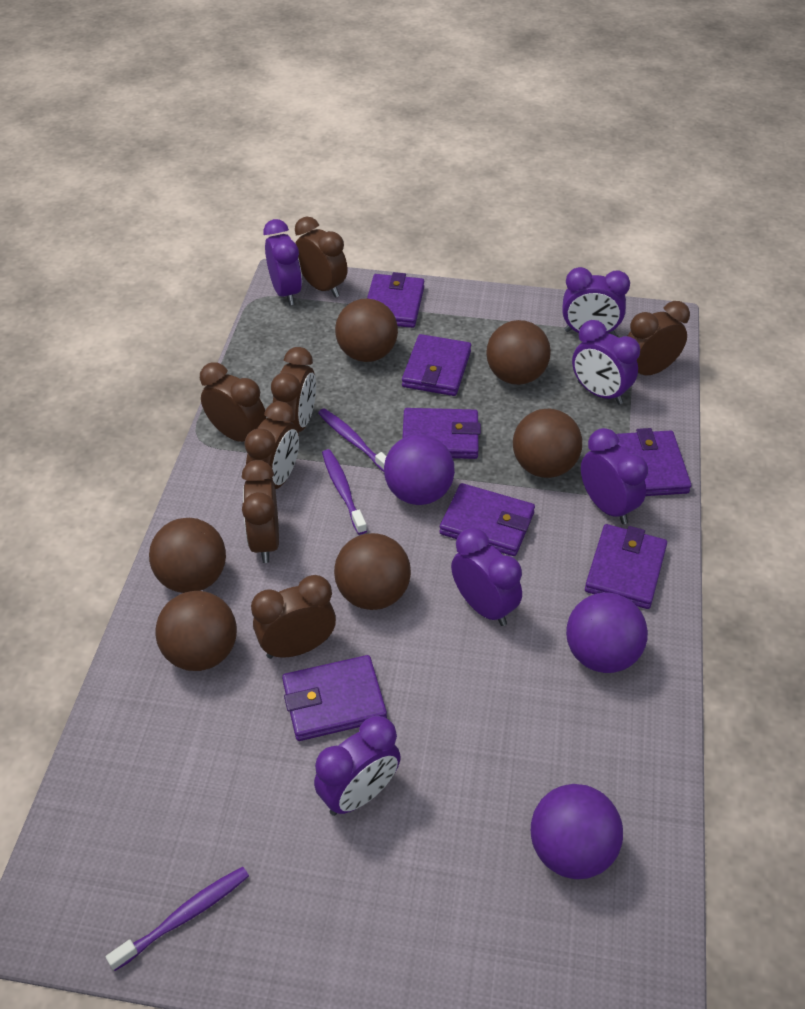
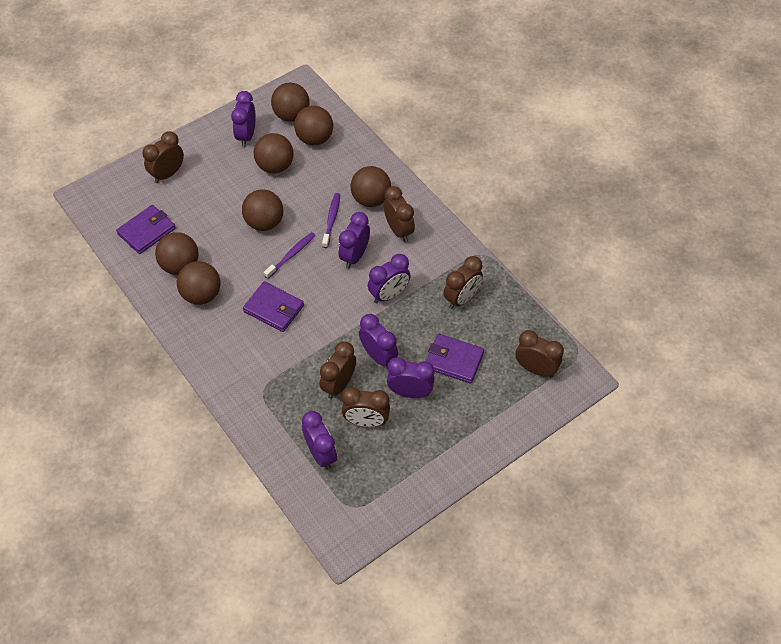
brown ball: 6 -> 7
brown clock: 7 -> 6
purple ball: 3 -> 0
purple toothbrush: 3 -> 2
purple wallet: 7 -> 3

